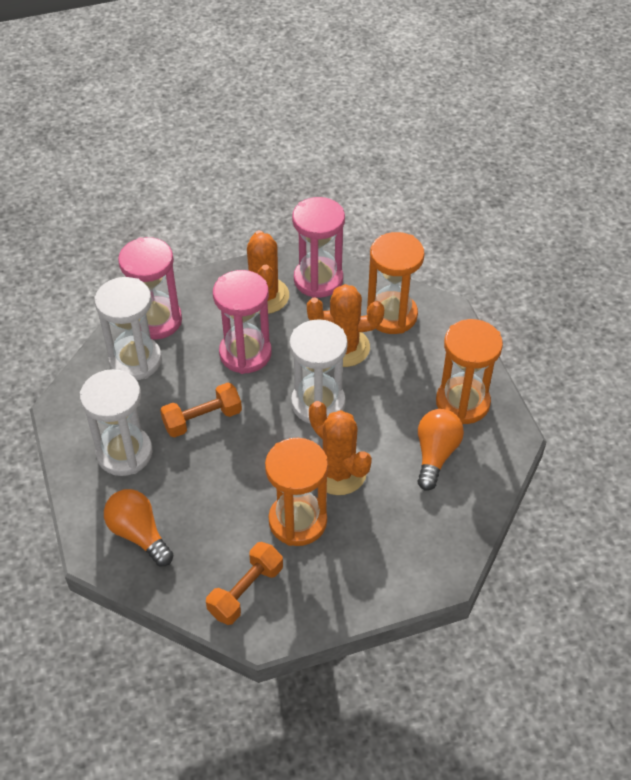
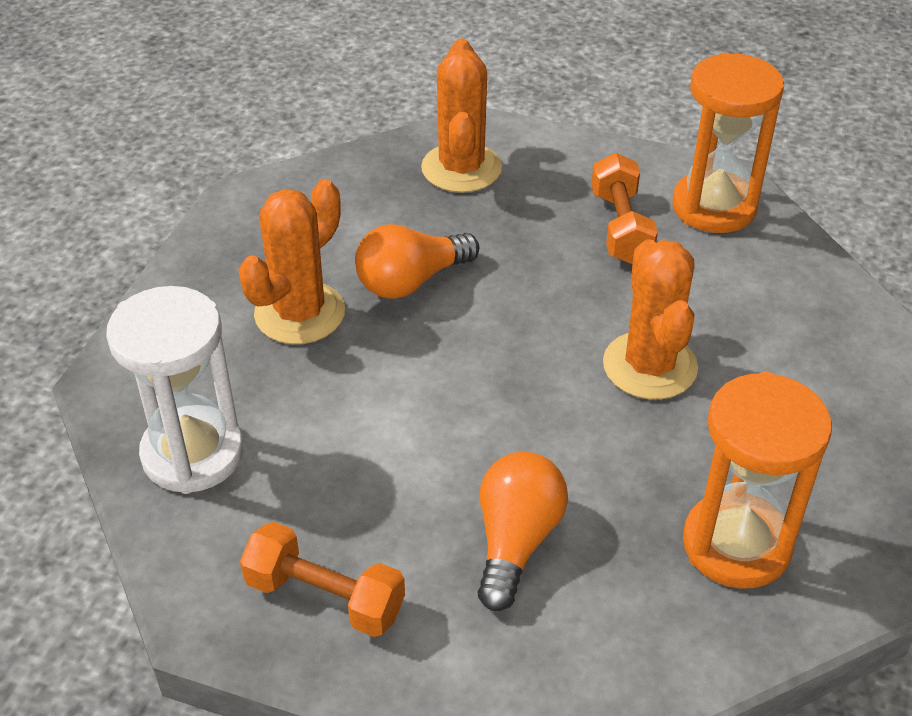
orange hourglass: 3 -> 2
pink hourglass: 3 -> 0
white hourglass: 3 -> 1

